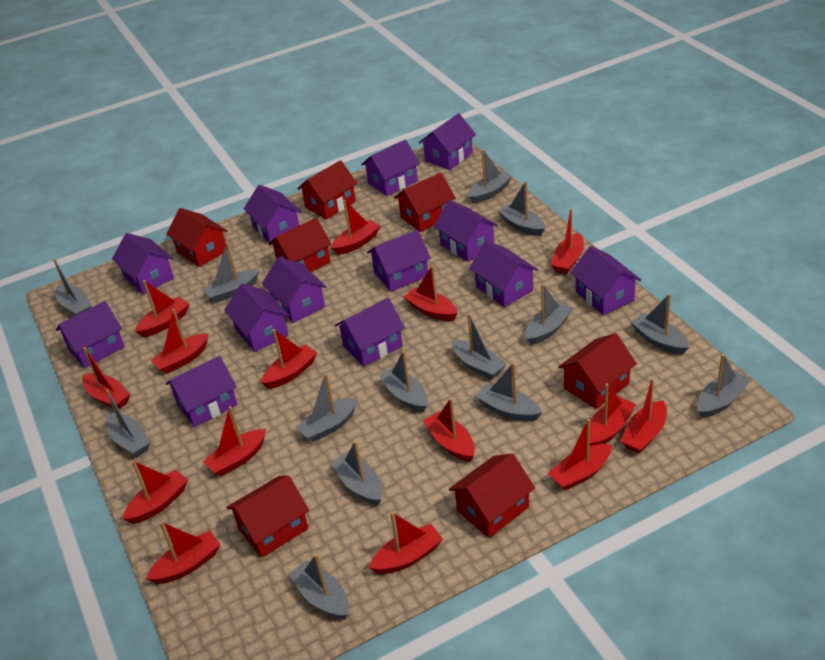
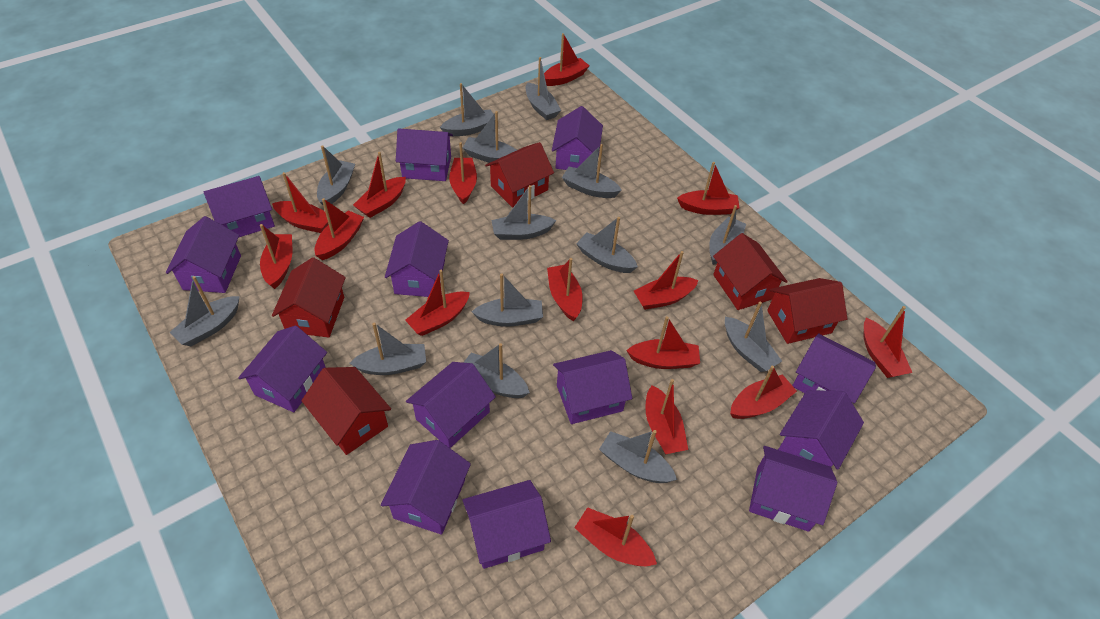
red house: 7 -> 5

